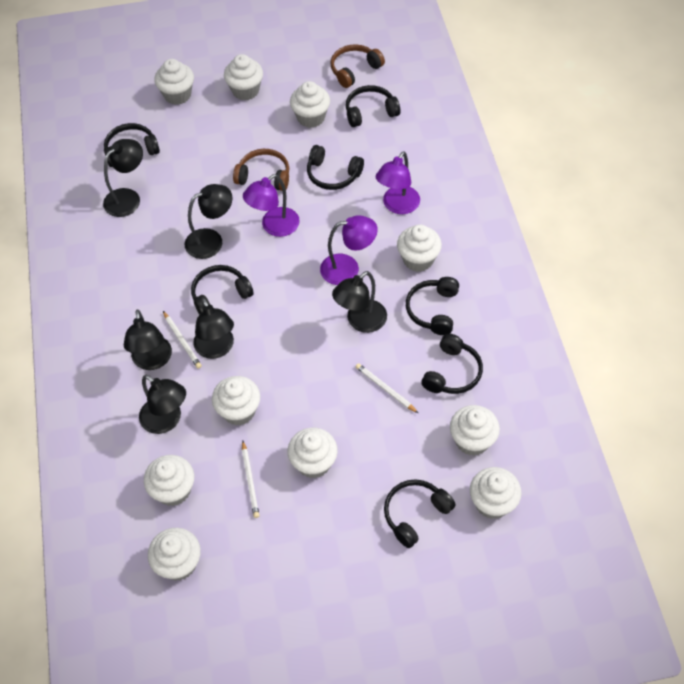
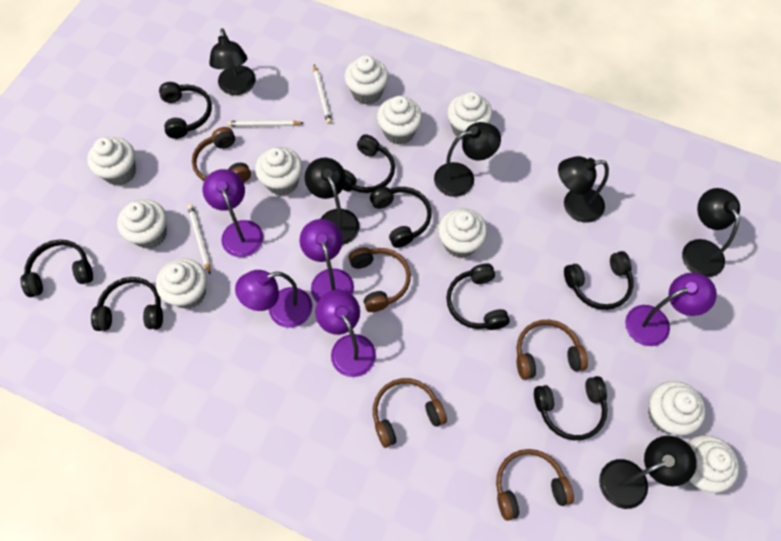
black headphones: 7 -> 8
brown headphones: 2 -> 5
purple lamp: 3 -> 5

